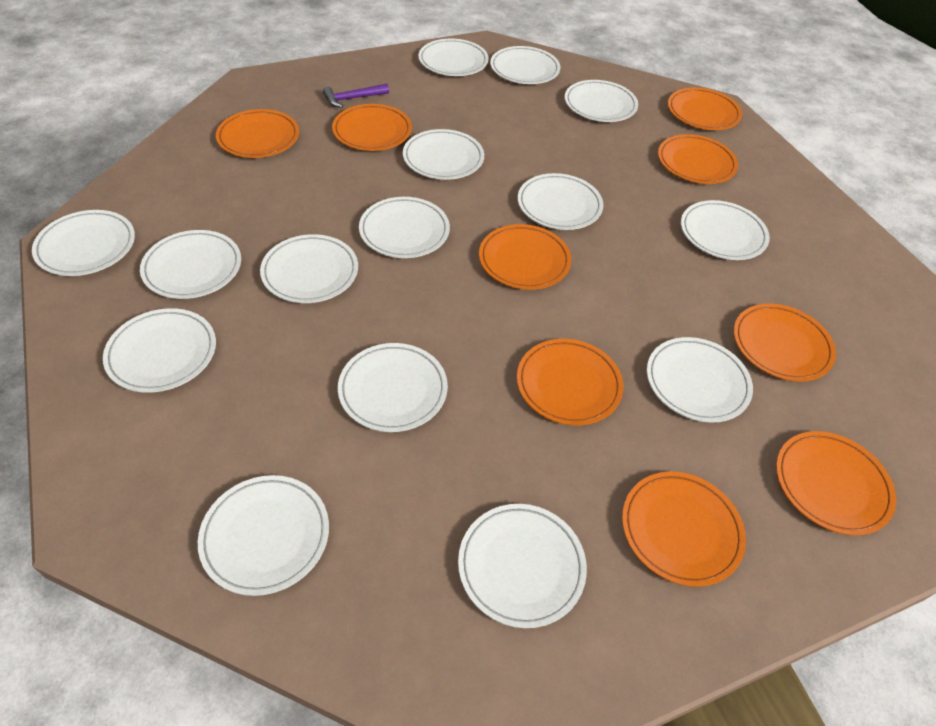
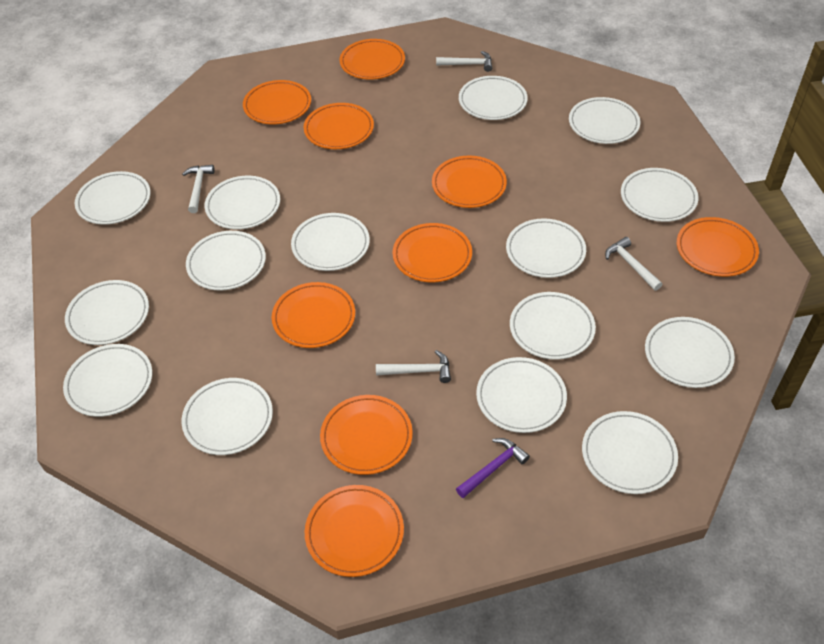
white hammer: 0 -> 4

